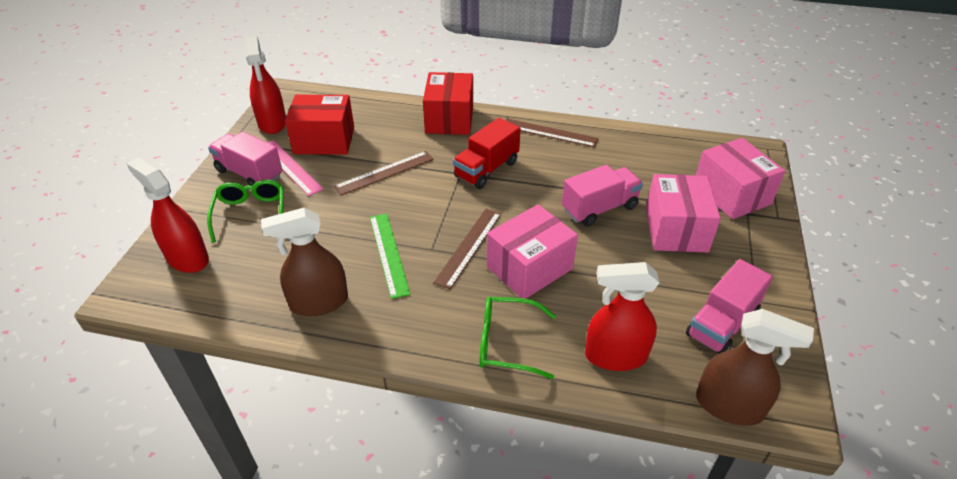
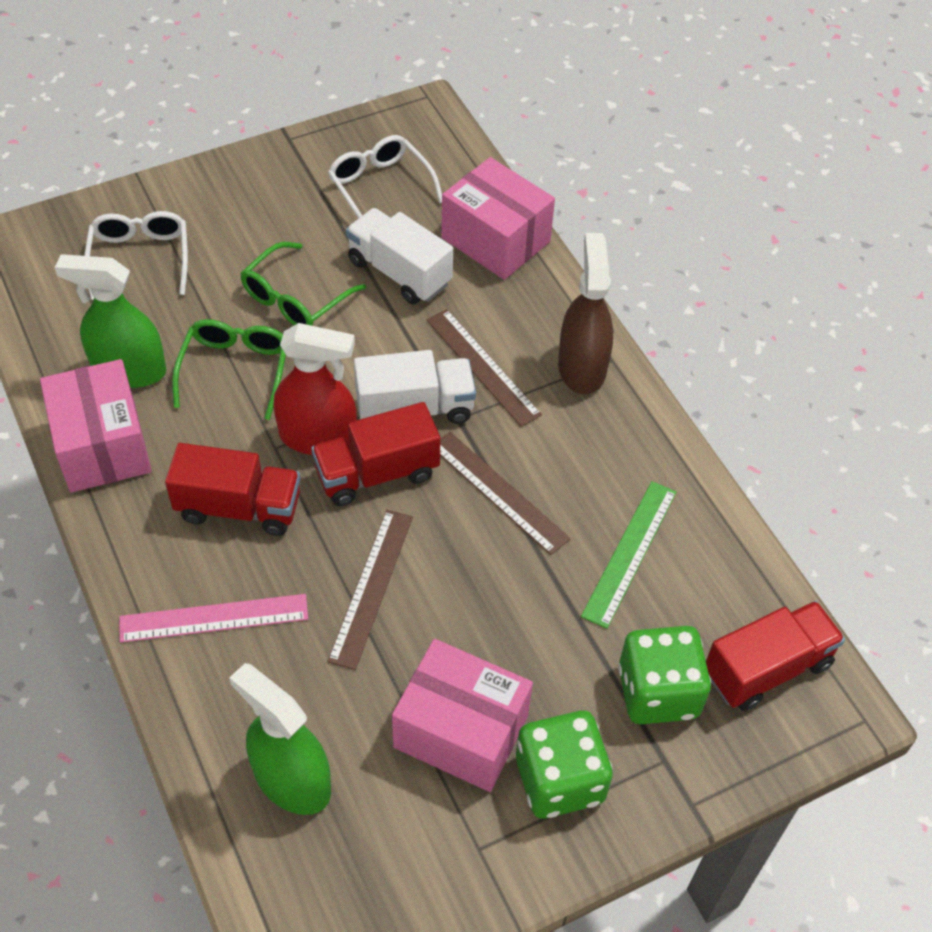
brown spray bottle: 2 -> 1
green dice: 0 -> 2
green spray bottle: 0 -> 2
pink truck: 3 -> 0
red box: 2 -> 0
red spray bottle: 3 -> 1
red truck: 1 -> 3
white glasses: 0 -> 2
white truck: 0 -> 2

